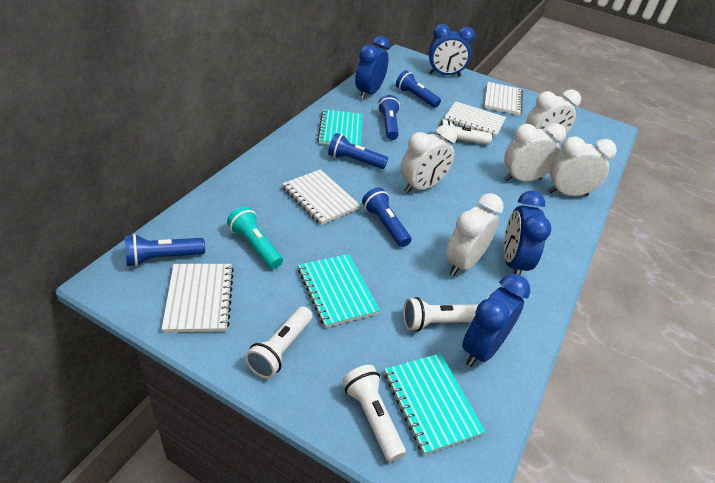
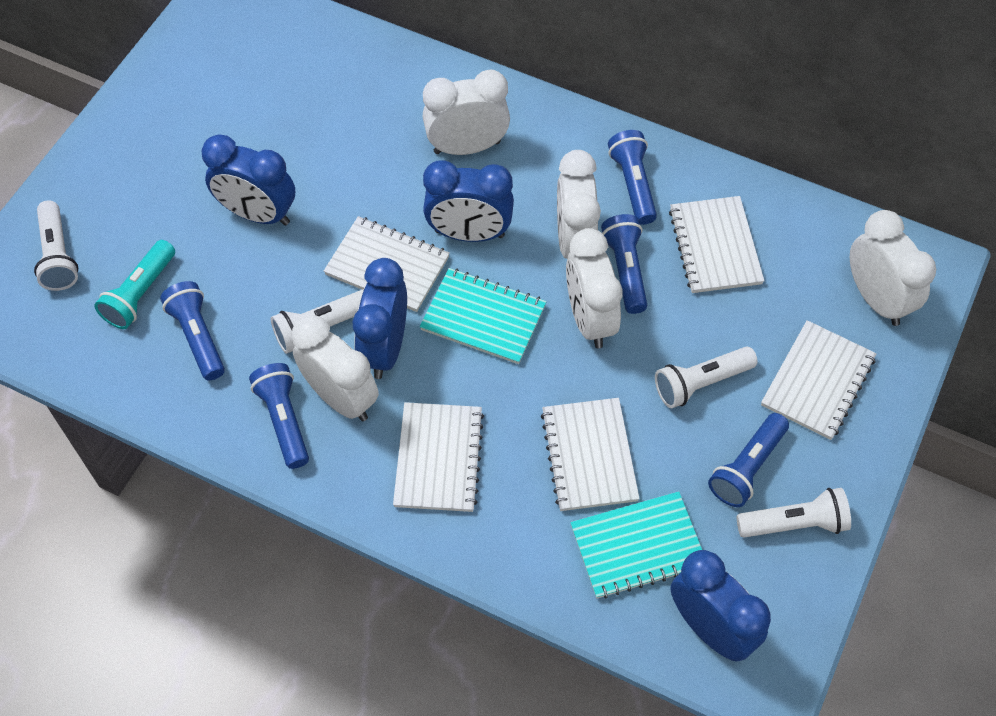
turquoise notebook: 3 -> 2
white notebook: 4 -> 5

